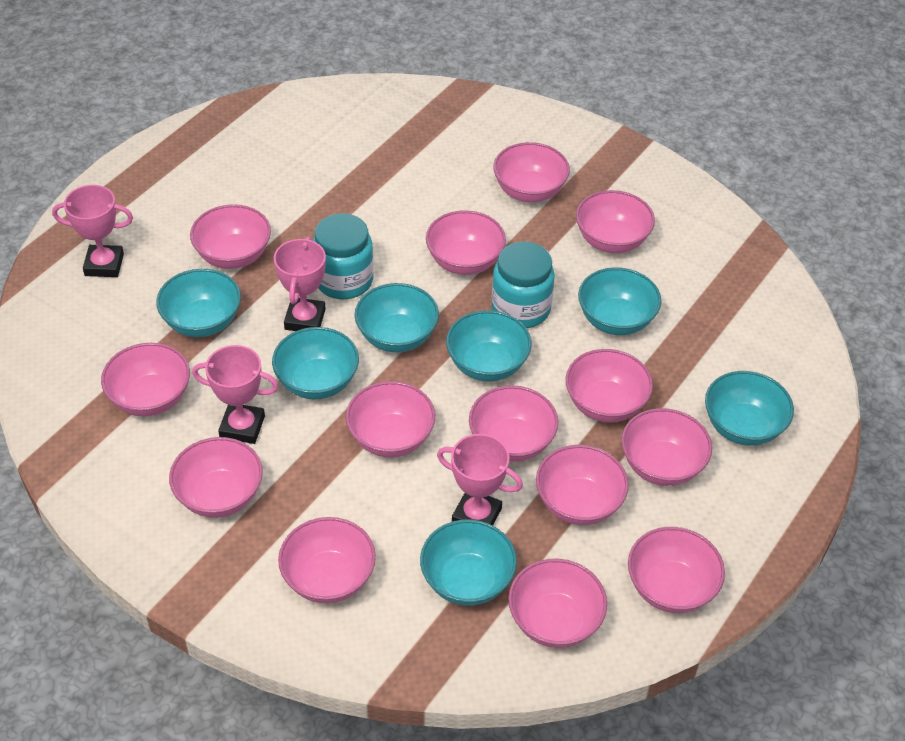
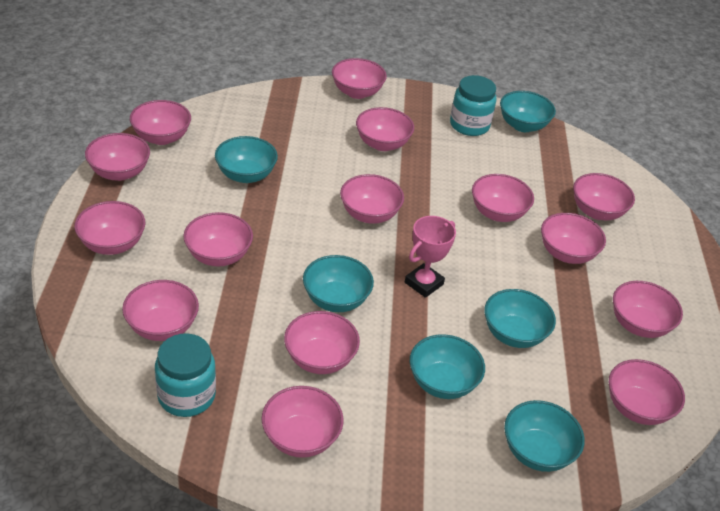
pink bowl: 14 -> 15
pink trophy: 4 -> 1
turquoise bowl: 7 -> 6

